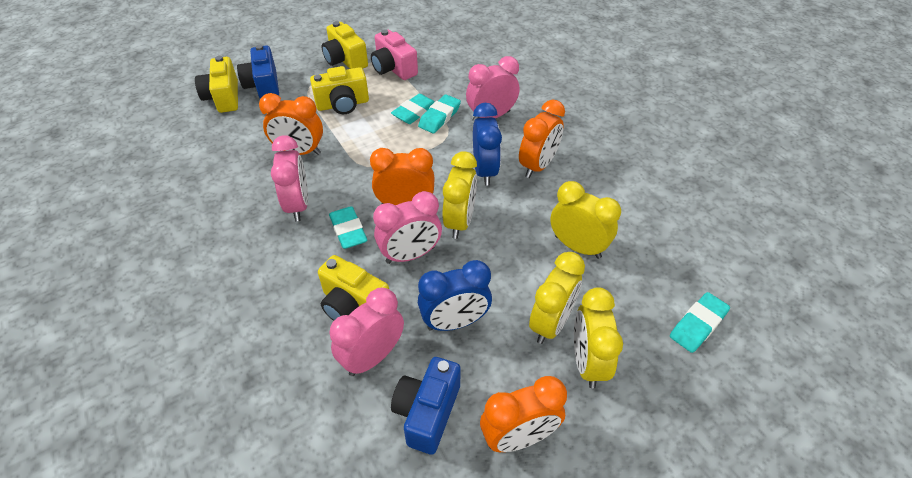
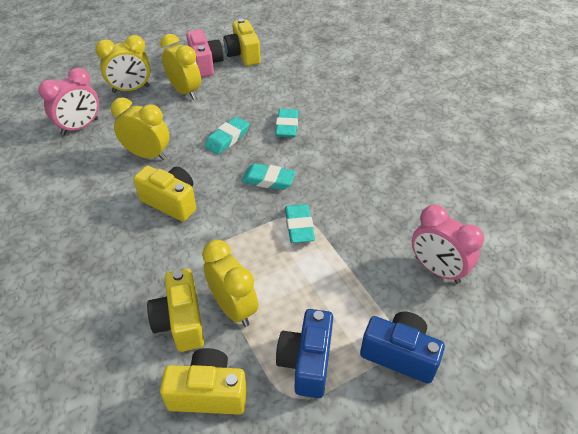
blue clock: 2 -> 0
orange clock: 4 -> 0
pink clock: 4 -> 2

